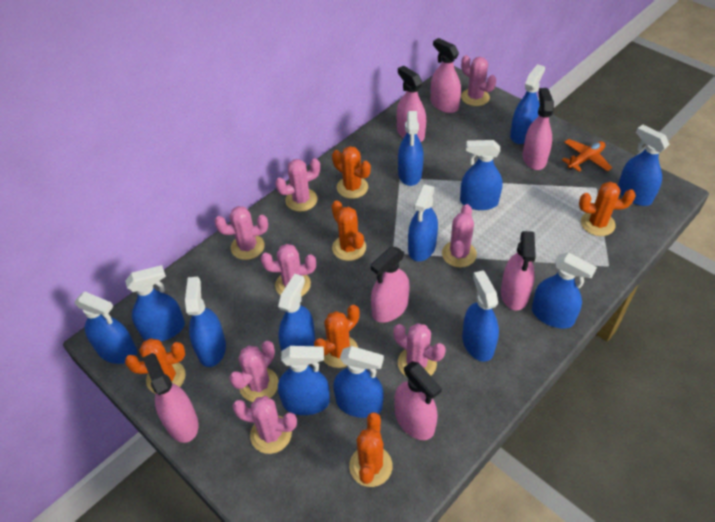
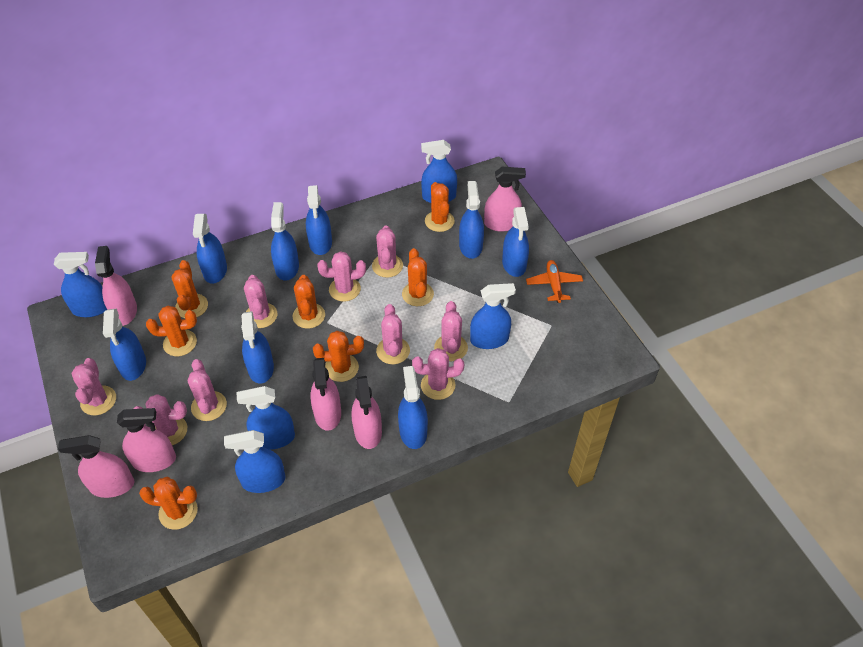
orange cactus: 6 -> 7
pink cactus: 8 -> 9
pink spray bottle: 7 -> 6

